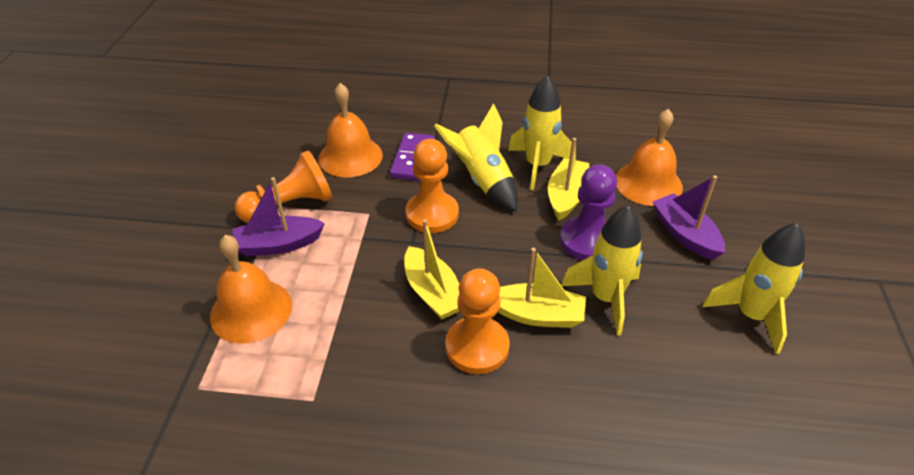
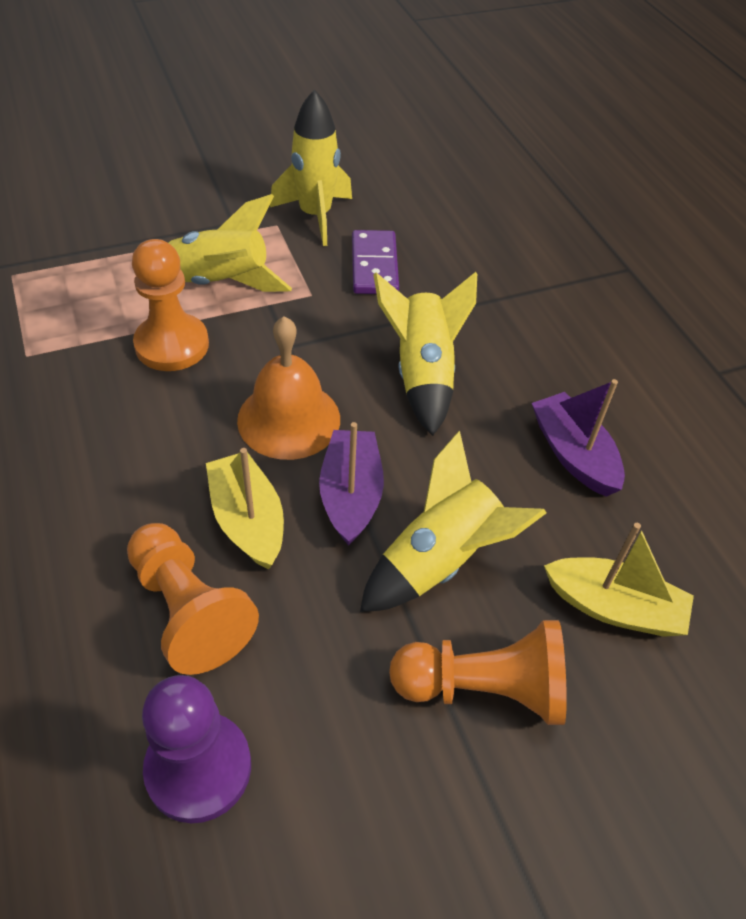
orange bell: 3 -> 1
yellow boat: 3 -> 2

